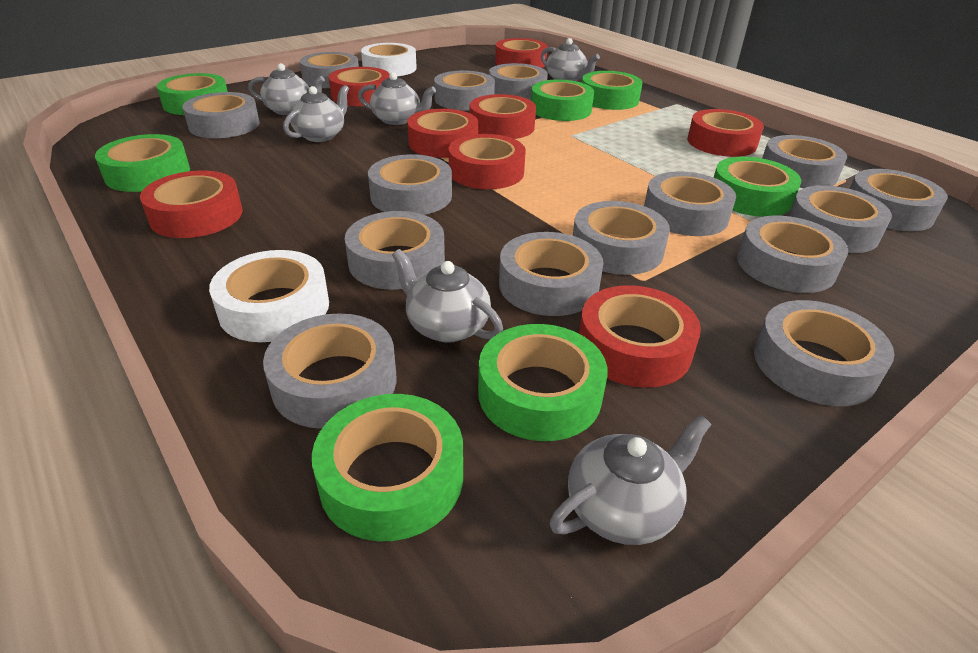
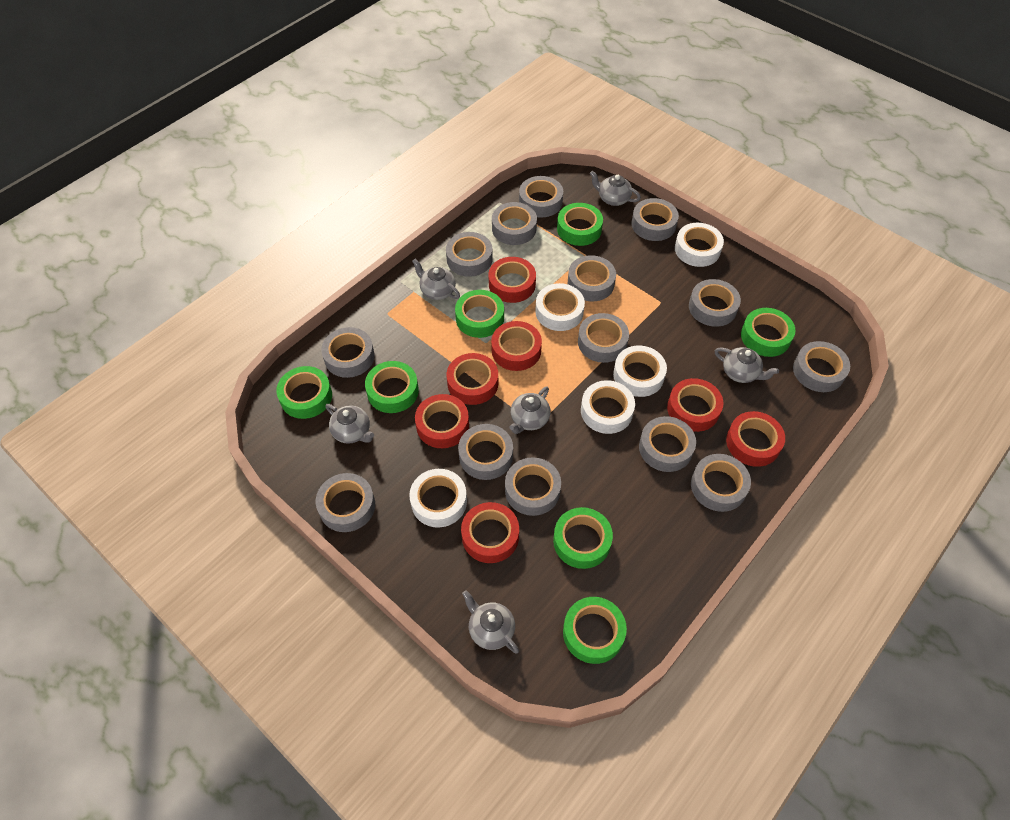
grey tape: 15 -> 14
red tape: 8 -> 7
white tape: 2 -> 5

